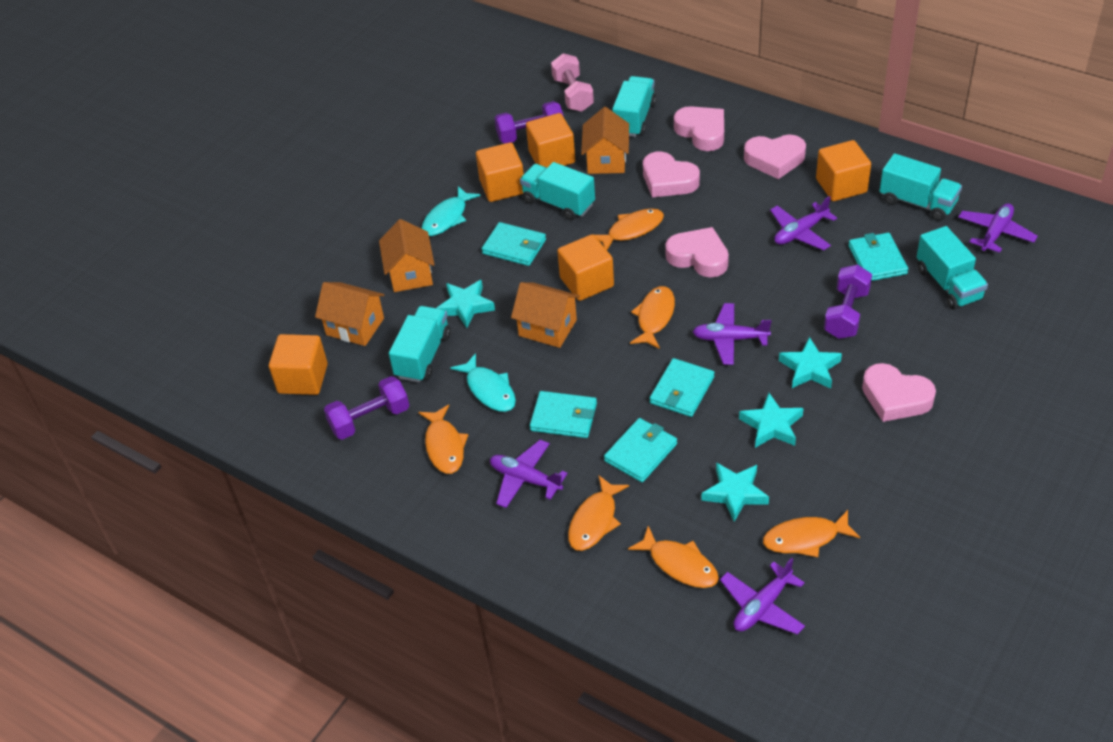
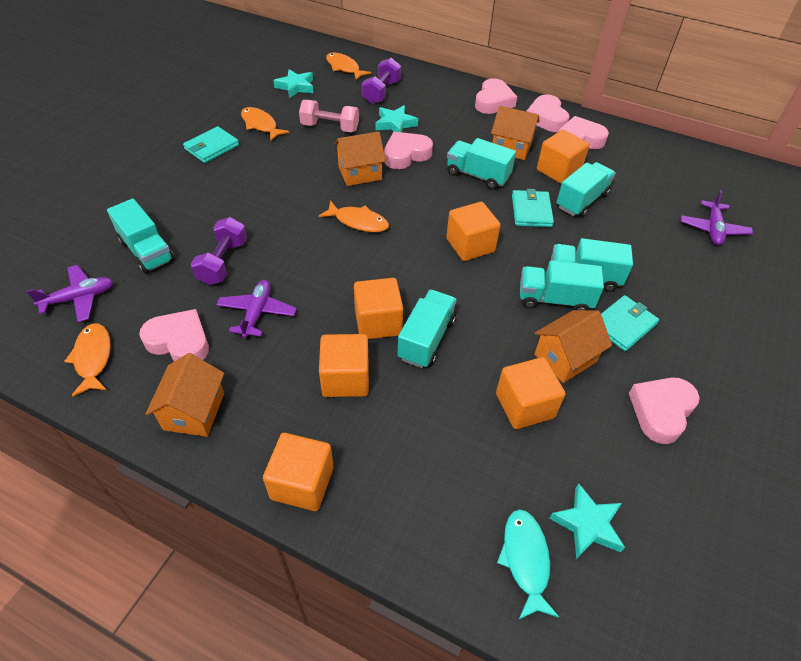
orange cube: 5 -> 6
orange fish: 6 -> 4
pink heart: 5 -> 6
purple dumbbell: 3 -> 2
purple plane: 5 -> 3
turquoise fish: 2 -> 1
turquoise star: 4 -> 3
turquoise truck: 5 -> 6
turquoise wallet: 5 -> 3

